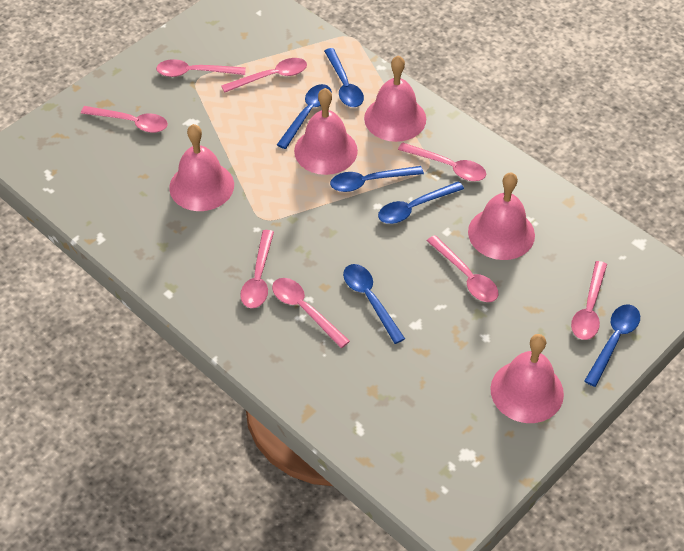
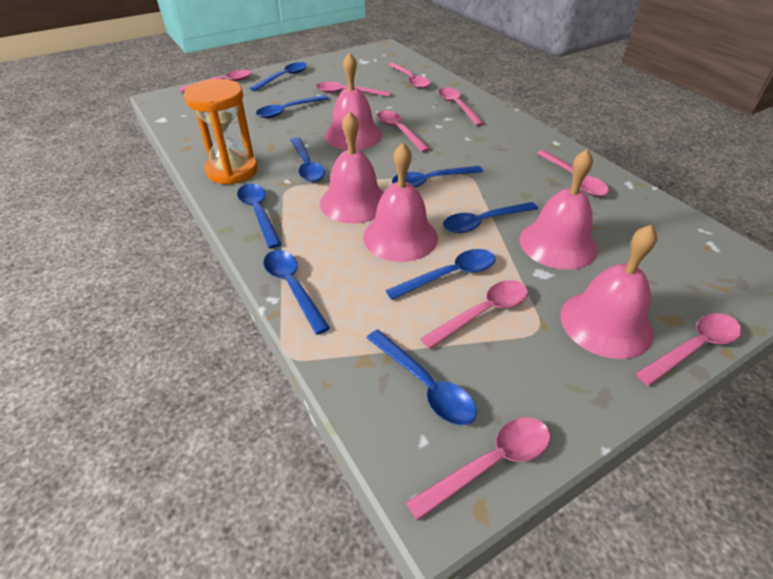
blue spoon: 6 -> 9
orange hourglass: 0 -> 1
pink spoon: 8 -> 9

